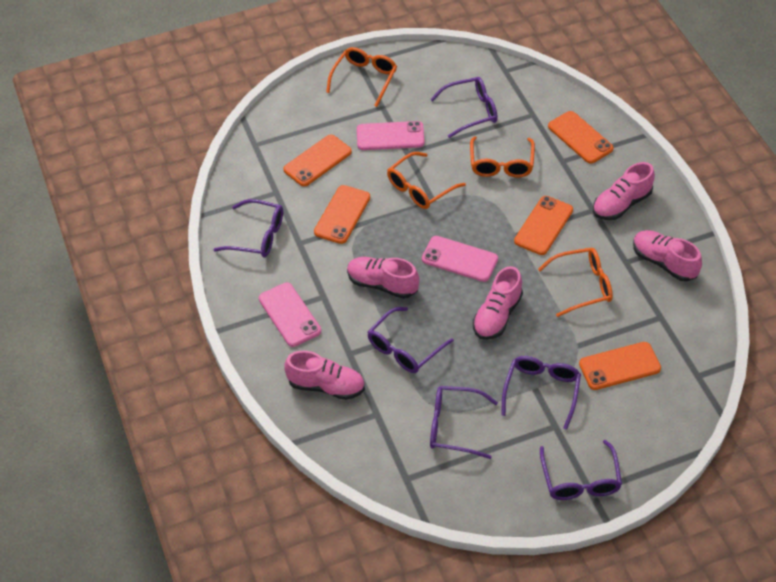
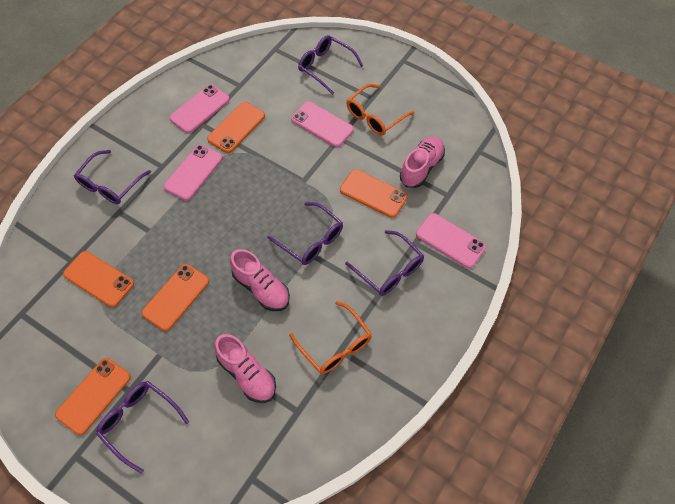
orange glasses: 4 -> 2
pink phone: 3 -> 4
pink shoe: 5 -> 3
purple glasses: 6 -> 5

